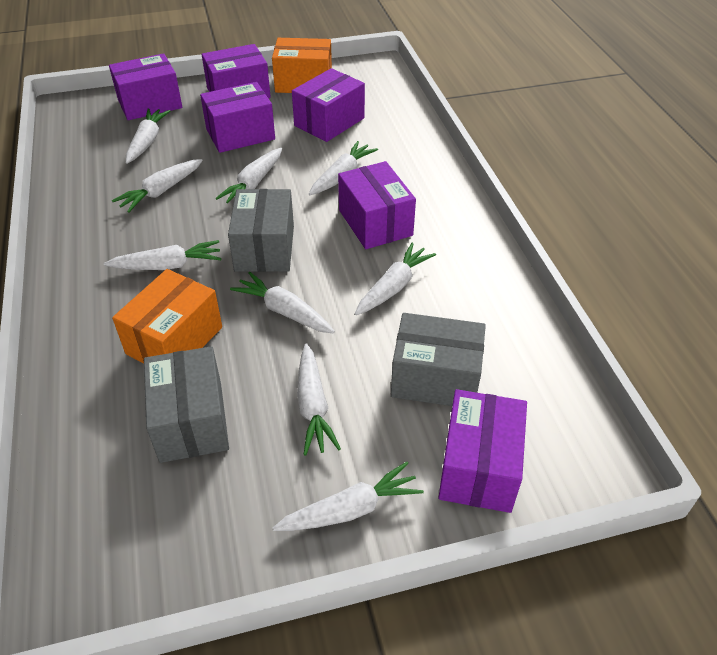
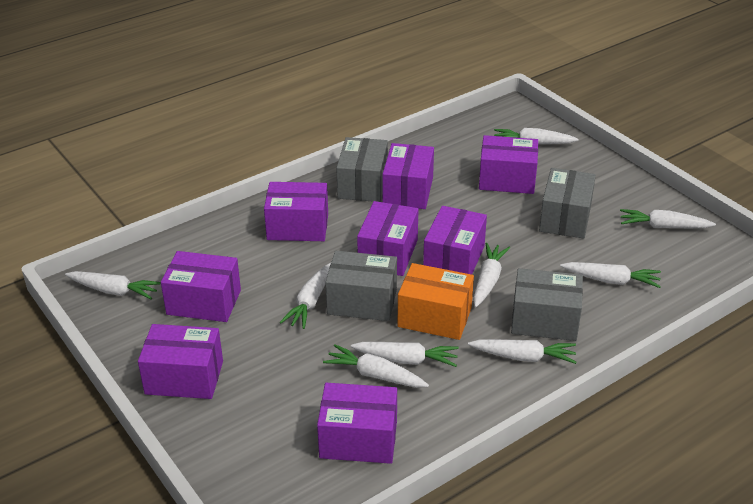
grey box: 3 -> 4
orange box: 2 -> 1
purple box: 6 -> 8

